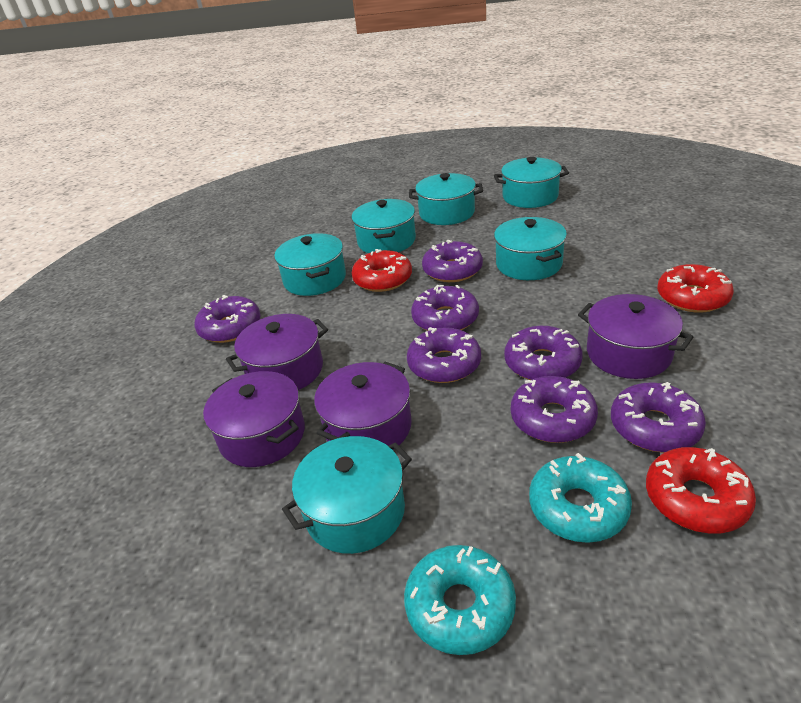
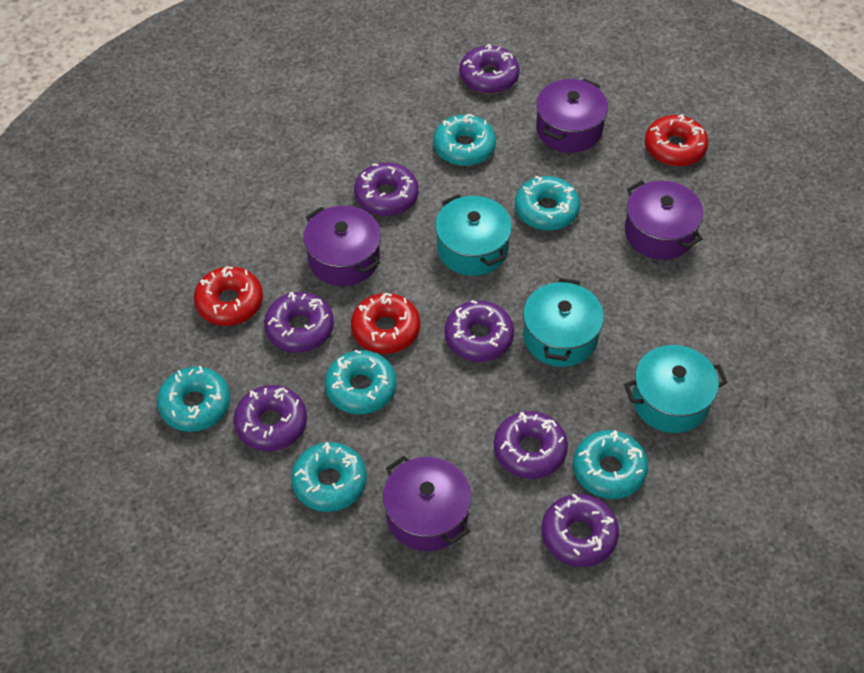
turquoise donut: 2 -> 6
turquoise pot: 6 -> 3

